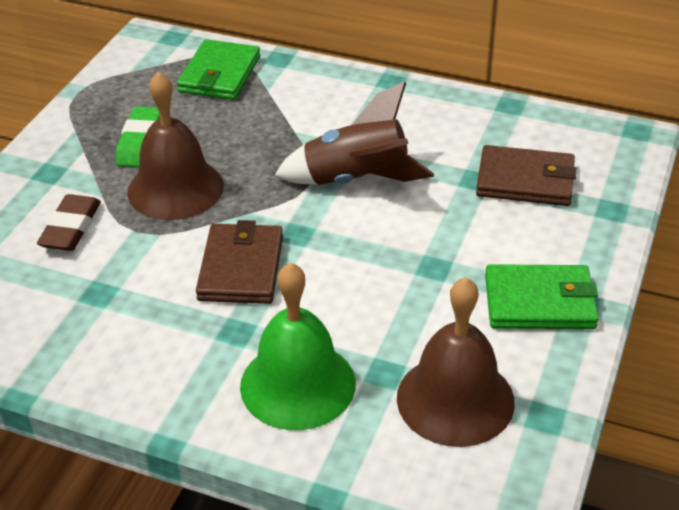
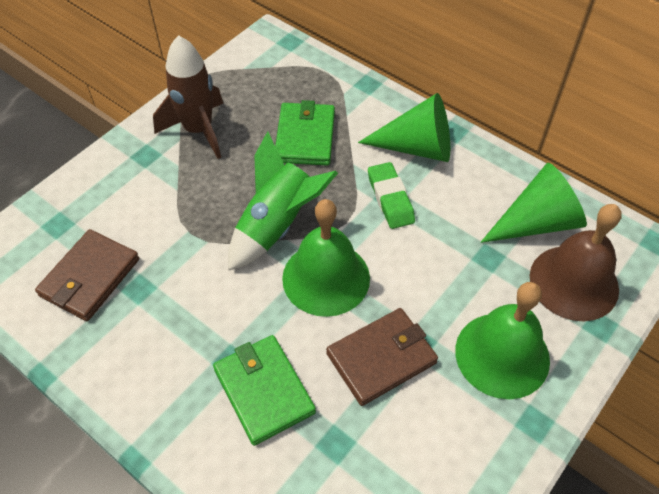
brown bell: 2 -> 1
brown eraser: 1 -> 0
green bell: 1 -> 2
green cone: 0 -> 2
green rocket: 0 -> 1

